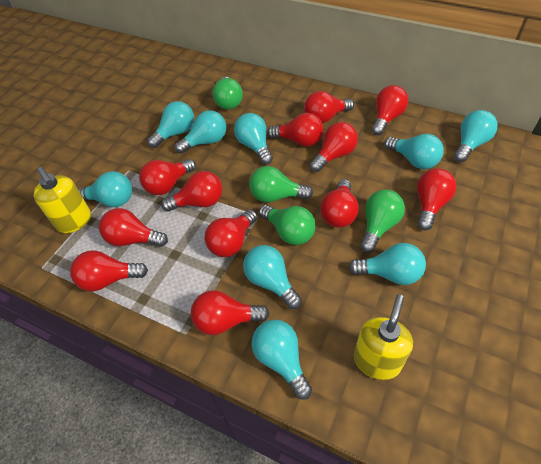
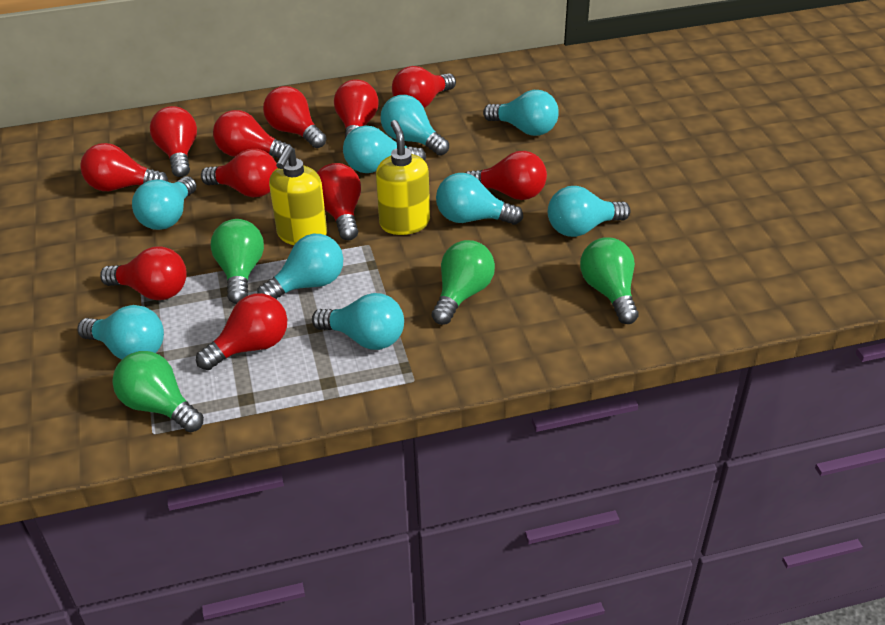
red light bulb: 12 -> 11

